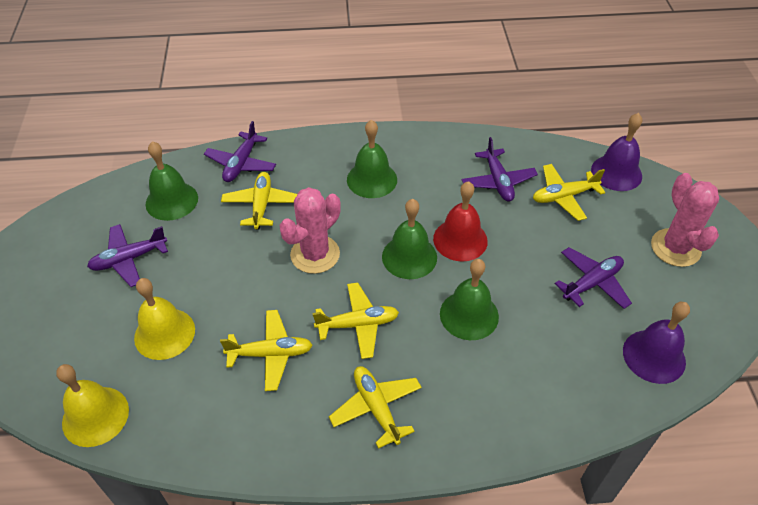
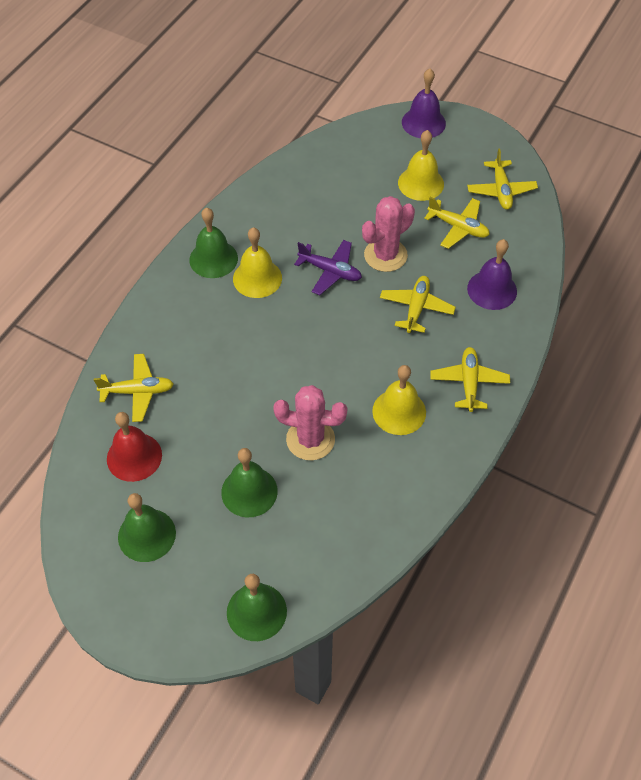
purple plane: 4 -> 1
yellow bell: 2 -> 3

